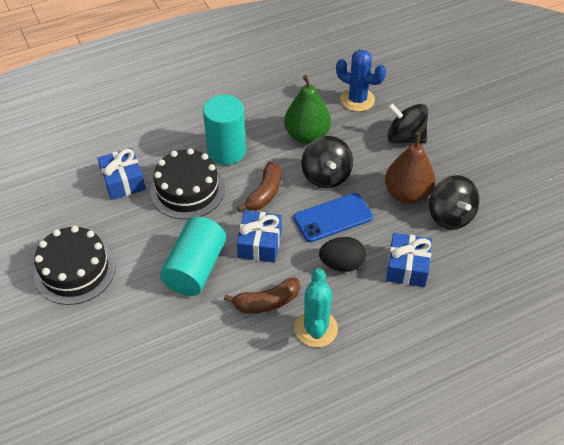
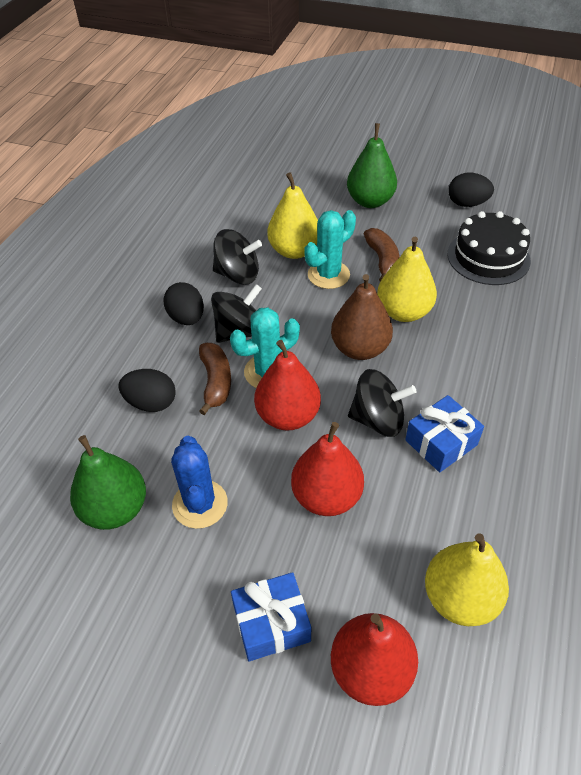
black cake: 2 -> 1
black egg: 1 -> 3
blue gift: 3 -> 2
blue phone: 1 -> 0
green pear: 1 -> 2
red pear: 0 -> 3
turquoise cactus: 1 -> 2
turquoise cylinder: 2 -> 0
yellow pear: 0 -> 3

